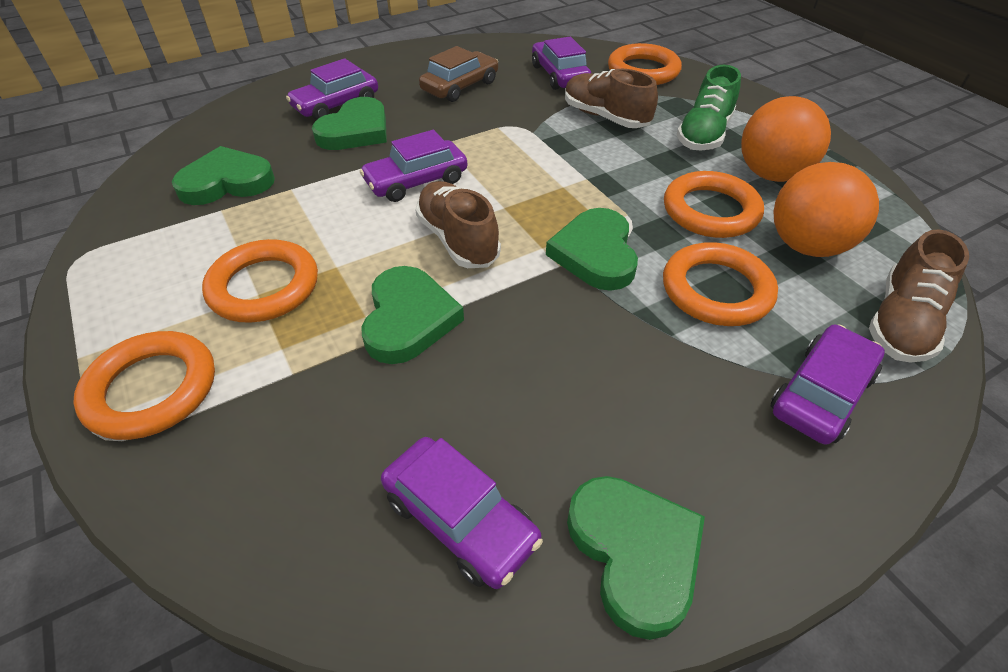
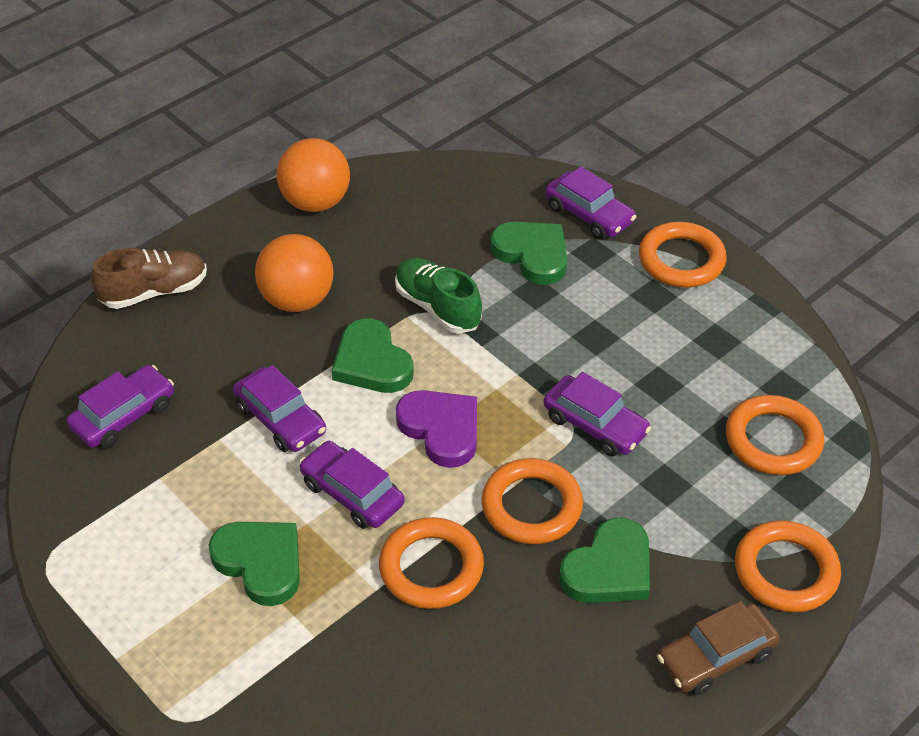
brown shoe: 3 -> 1
green heart: 5 -> 4
purple heart: 0 -> 1

